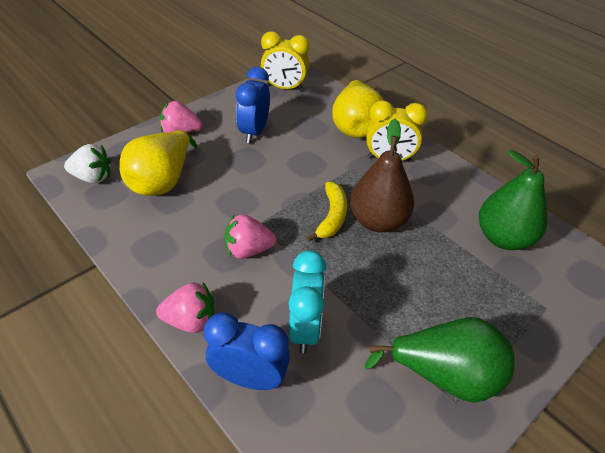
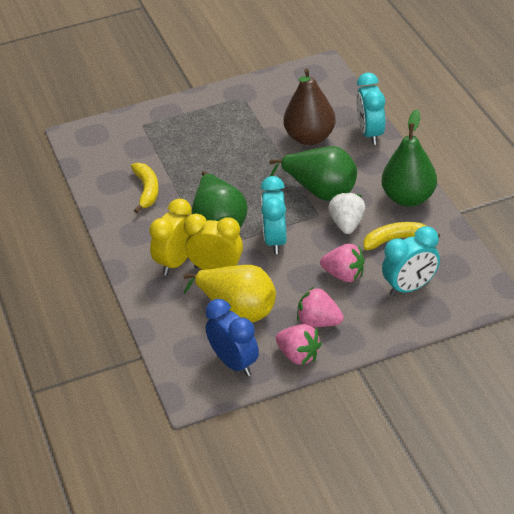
blue clock: 2 -> 1
green pear: 2 -> 3
turquoise clock: 1 -> 3
yellow banana: 1 -> 2
yellow pear: 2 -> 1

